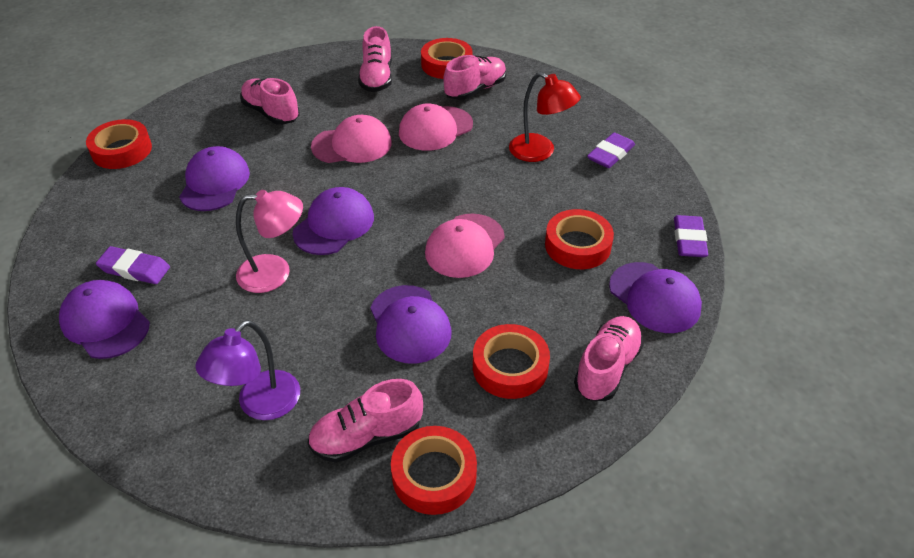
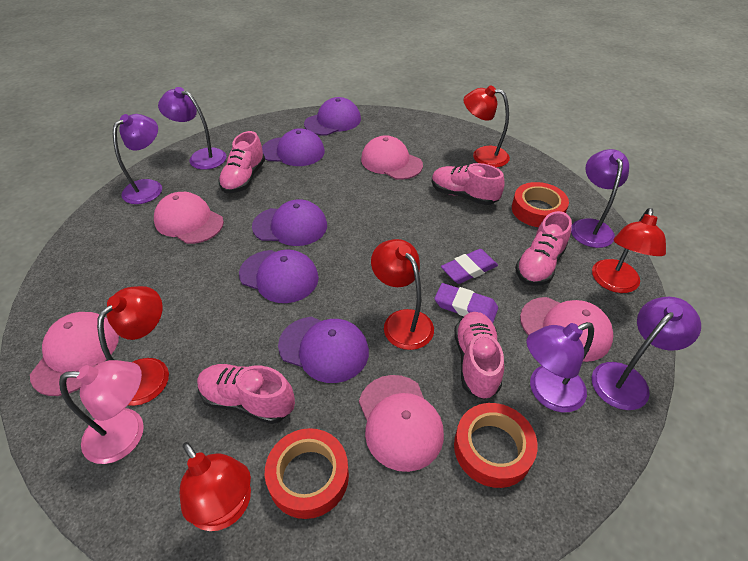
pink cap: 3 -> 5
purple eraser: 3 -> 2
purple lamp: 1 -> 5
red lamp: 1 -> 5
red tape: 5 -> 3

